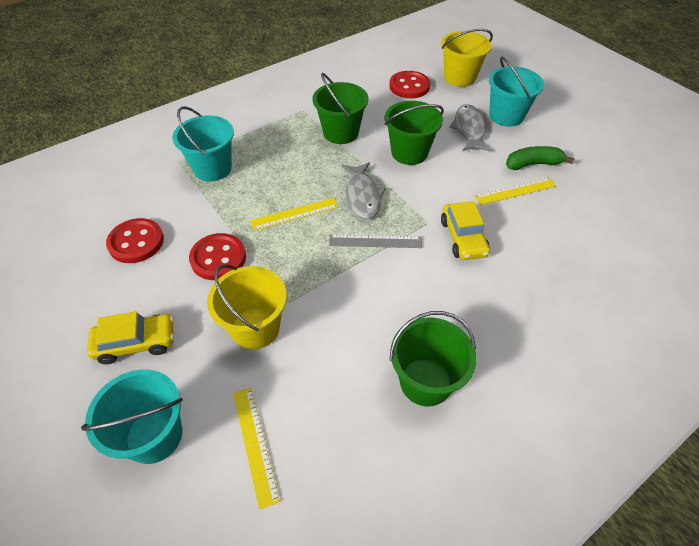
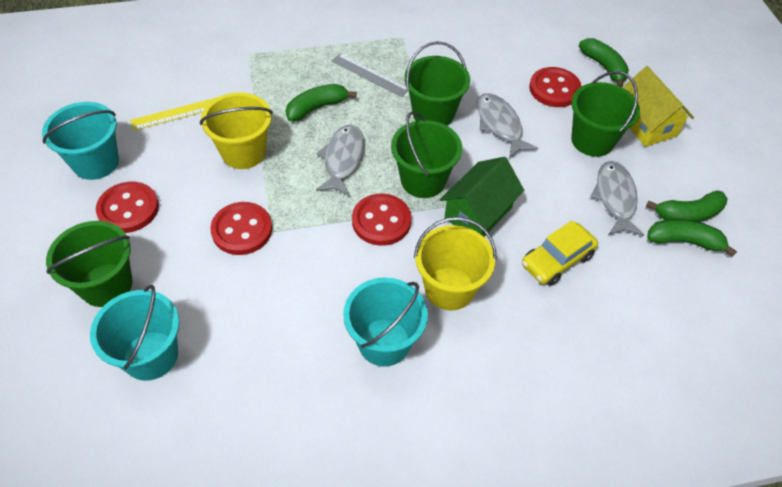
green banana: 1 -> 4
green bucket: 3 -> 4
green house: 0 -> 1
grey fish: 2 -> 3
red button: 3 -> 4
yellow car: 2 -> 1
yellow house: 0 -> 1
yellow ruler: 3 -> 1

